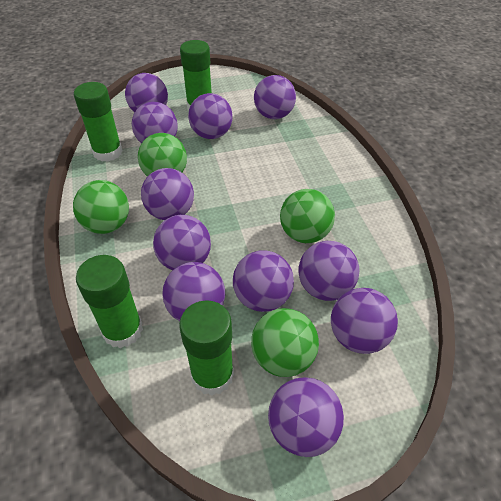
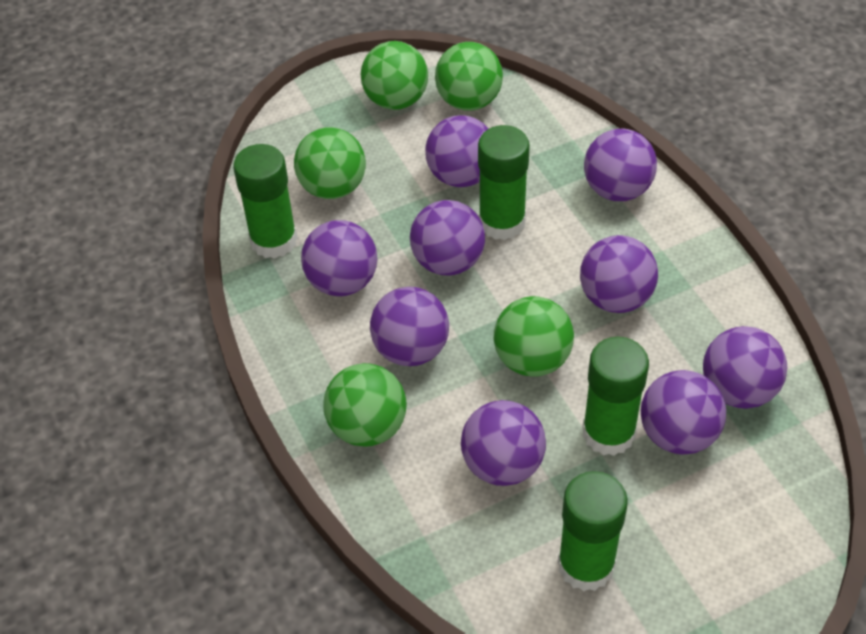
green ball: 4 -> 5
purple ball: 11 -> 9

